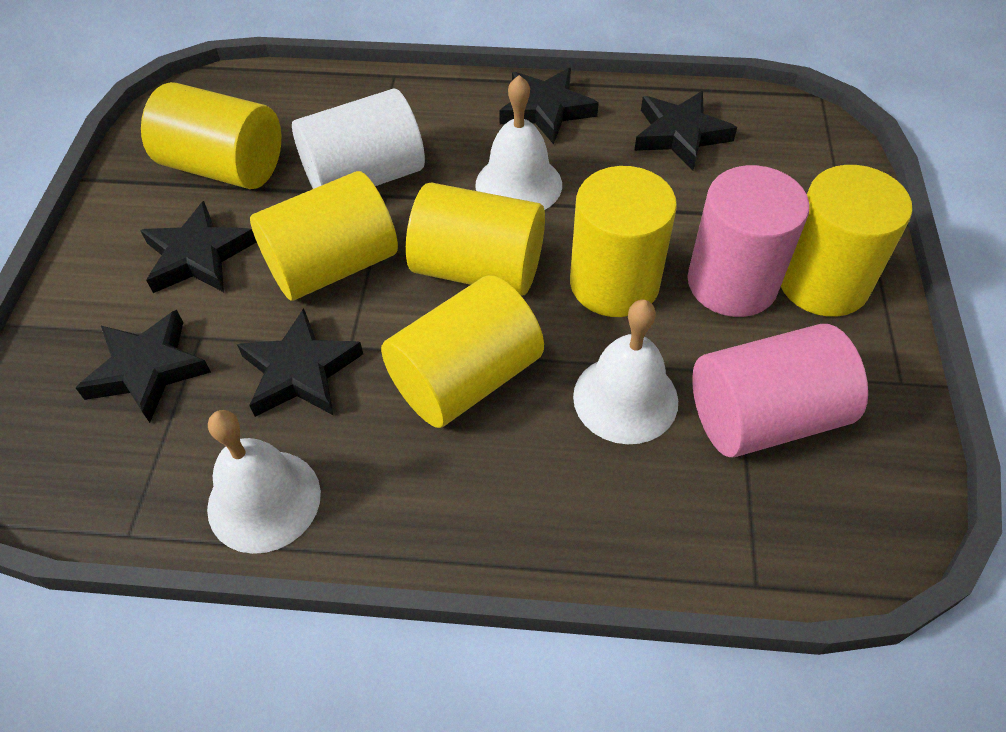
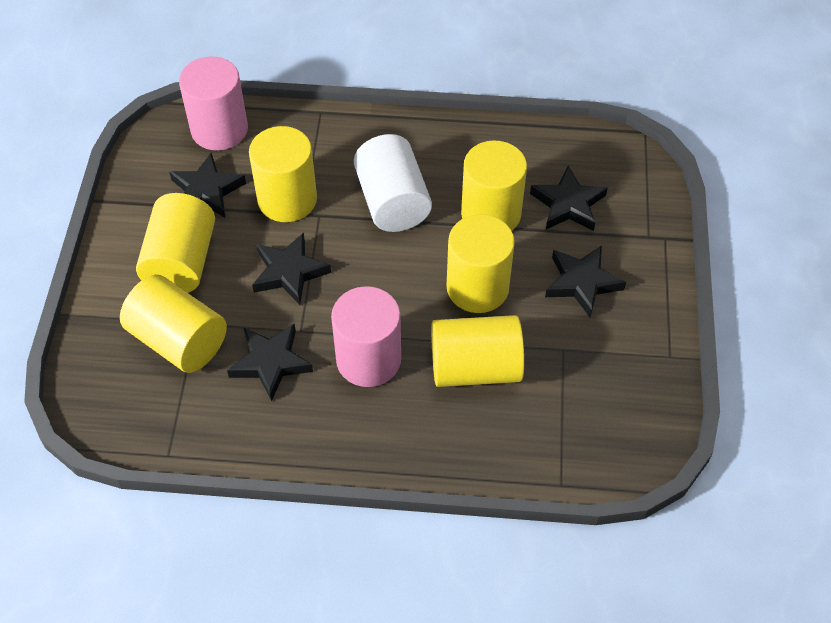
white bell: 3 -> 0

